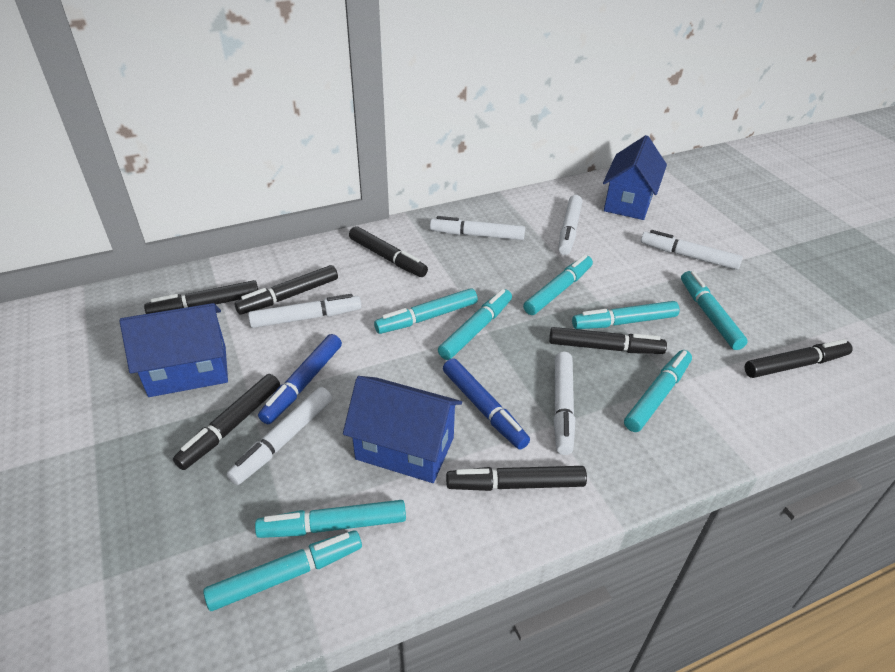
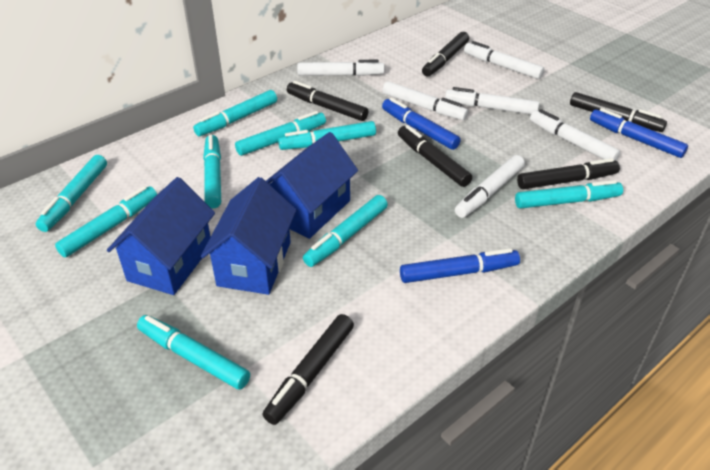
black marker: 7 -> 6
blue marker: 2 -> 3
turquoise marker: 8 -> 9

